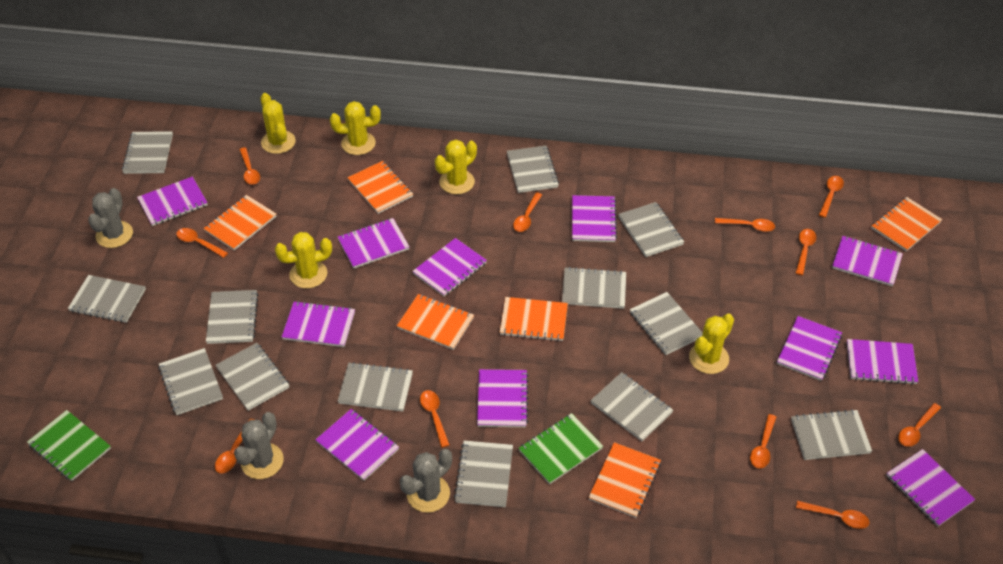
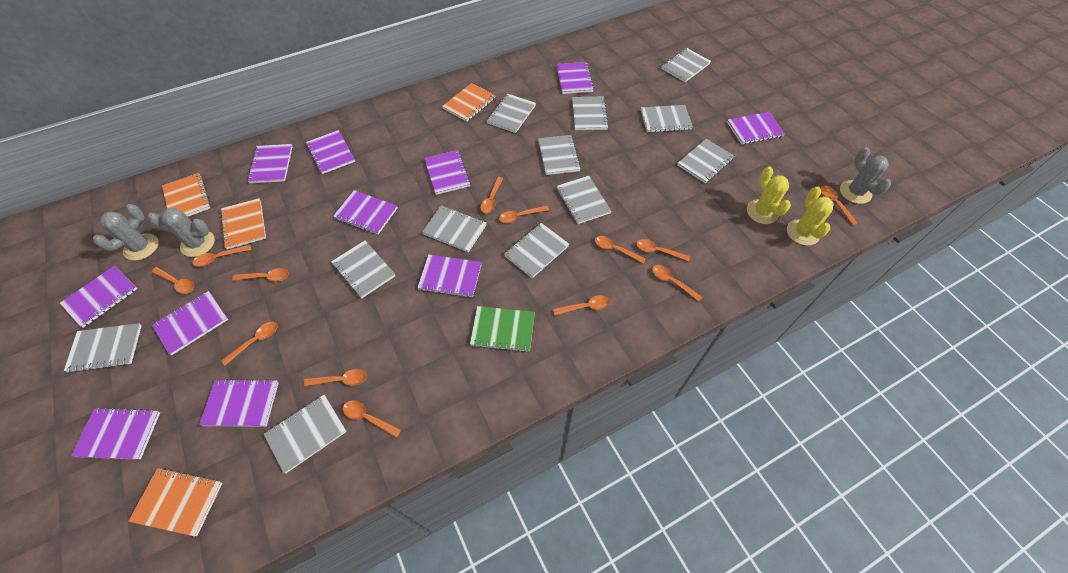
green notebook: 2 -> 1
grey notebook: 13 -> 12
orange notebook: 6 -> 4
orange spoon: 11 -> 13
yellow cactus: 5 -> 2

